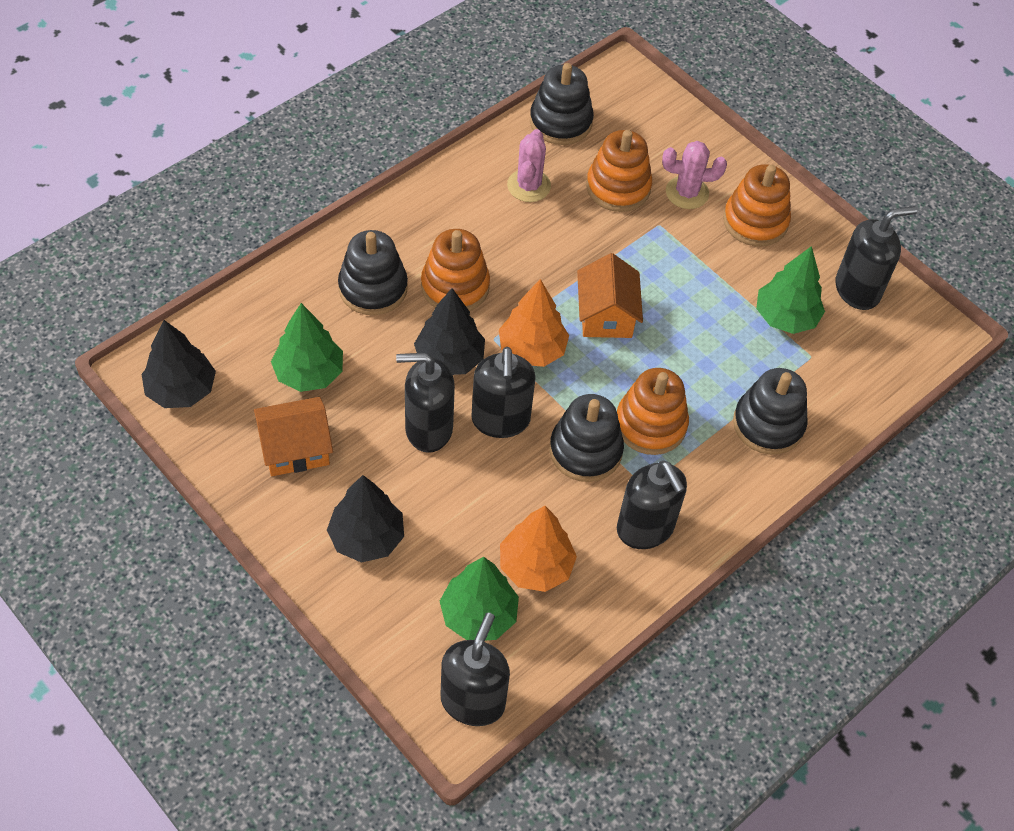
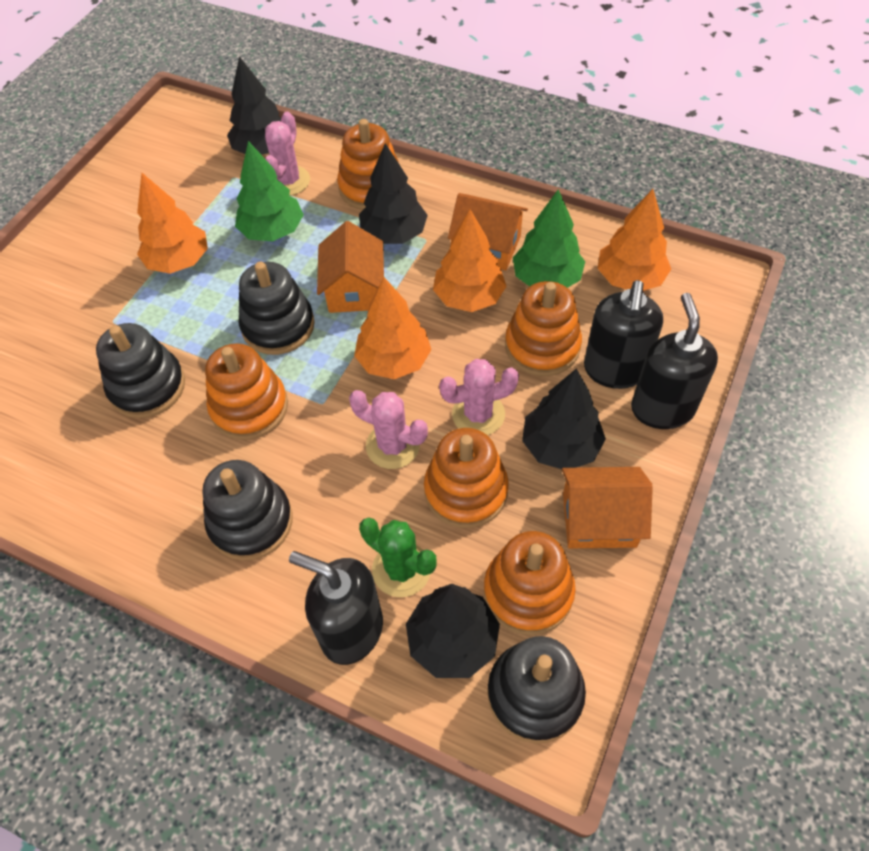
black soap dispenser: 5 -> 3
black tree: 3 -> 4
green cactus: 0 -> 1
green tree: 3 -> 2
orange house: 2 -> 3
orange stacking toy: 4 -> 5
orange tree: 2 -> 4
pink cactus: 2 -> 3

